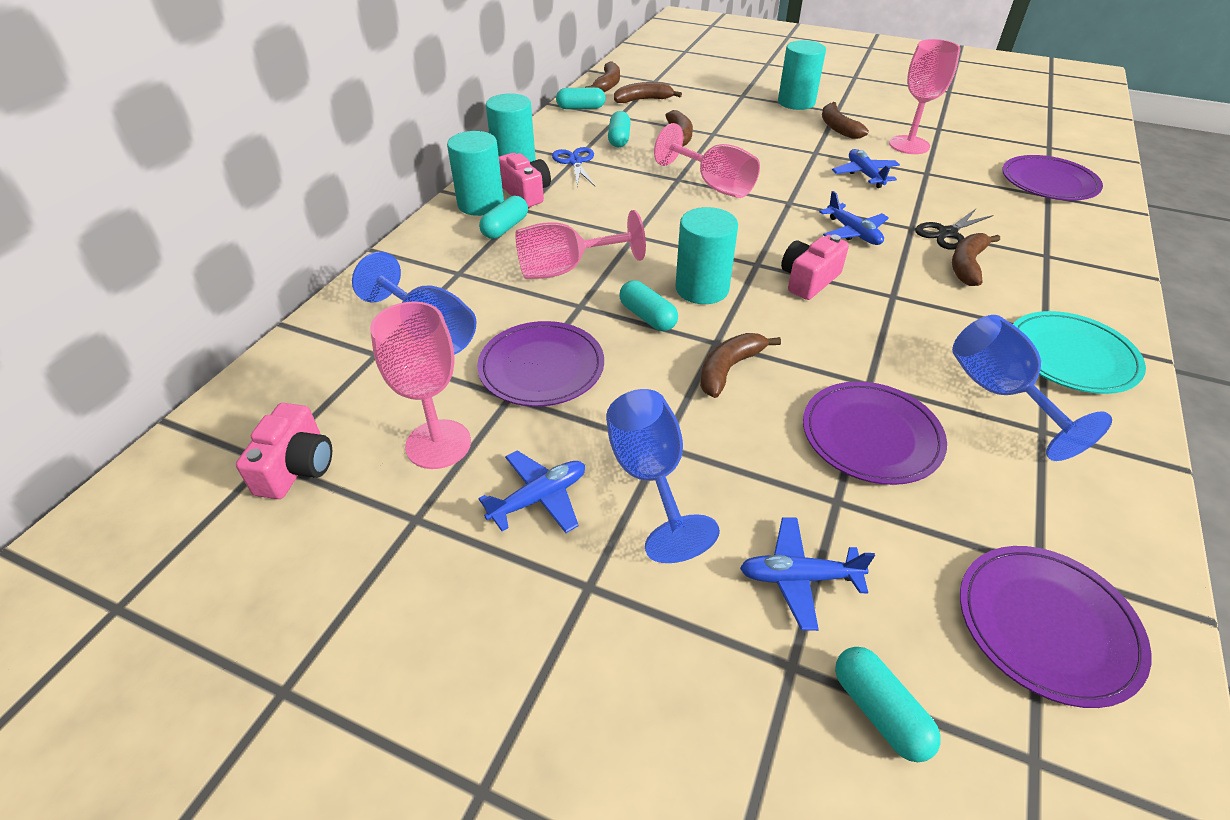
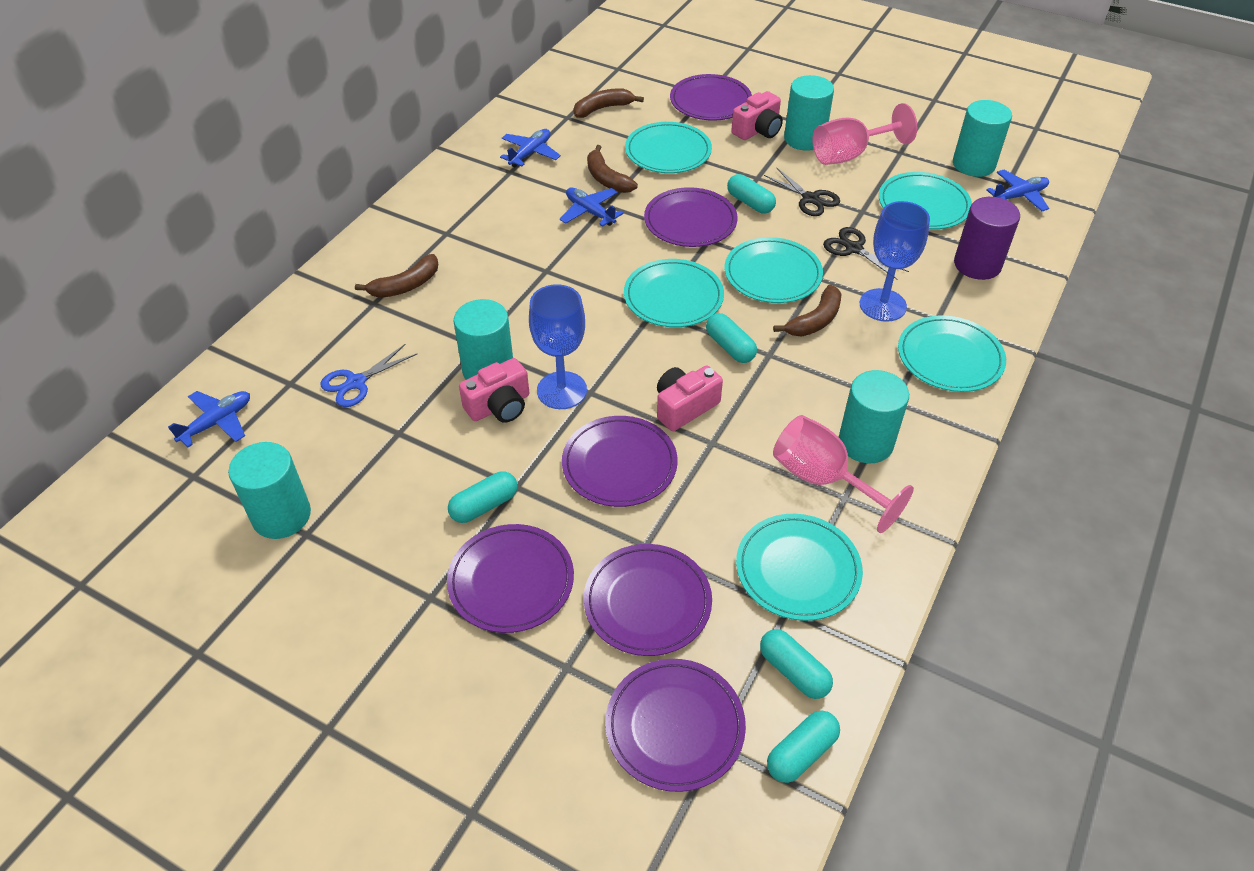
black scissors: 1 -> 2
blue goblet: 3 -> 2
brown banana: 6 -> 4
pink goblet: 4 -> 2
purple cylinder: 0 -> 1
purple plate: 4 -> 6
turquoise cylinder: 4 -> 5
turquoise plate: 1 -> 6

